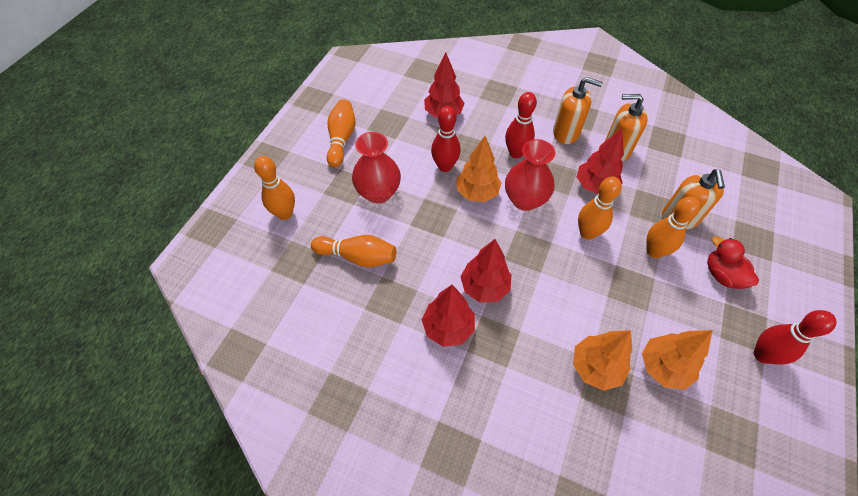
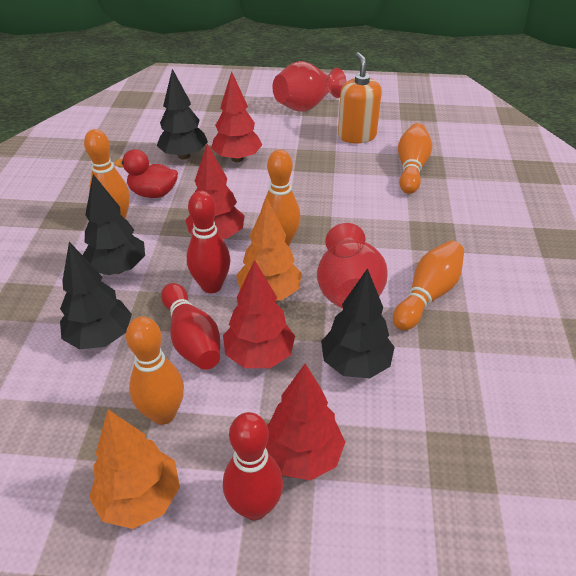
black tree: 0 -> 4
orange soap dispenser: 3 -> 1
orange tree: 3 -> 2

